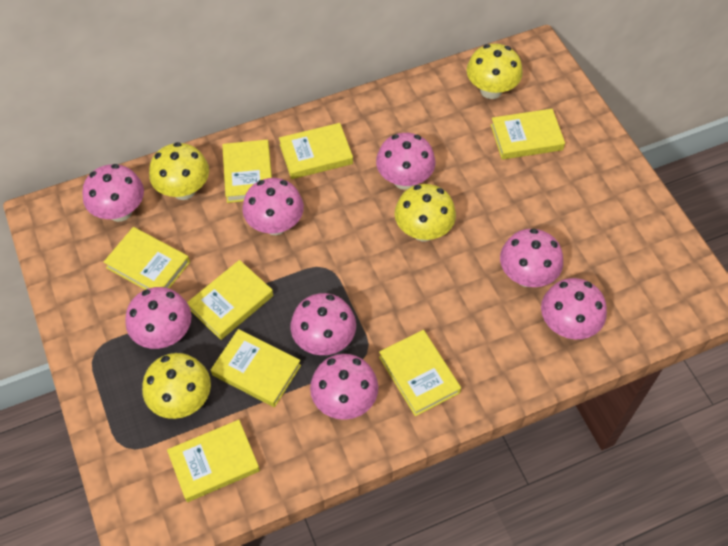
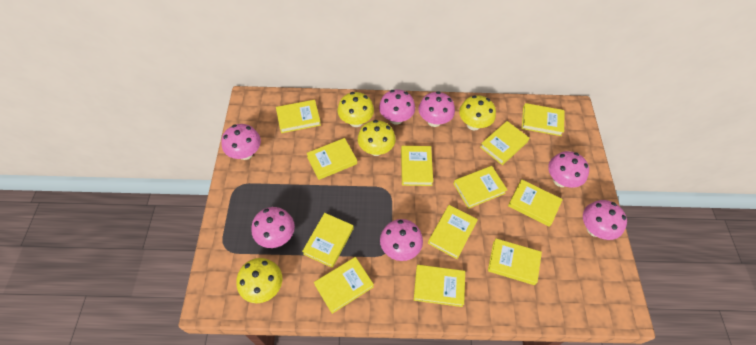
pink mushroom: 8 -> 7
yellow book: 8 -> 12

